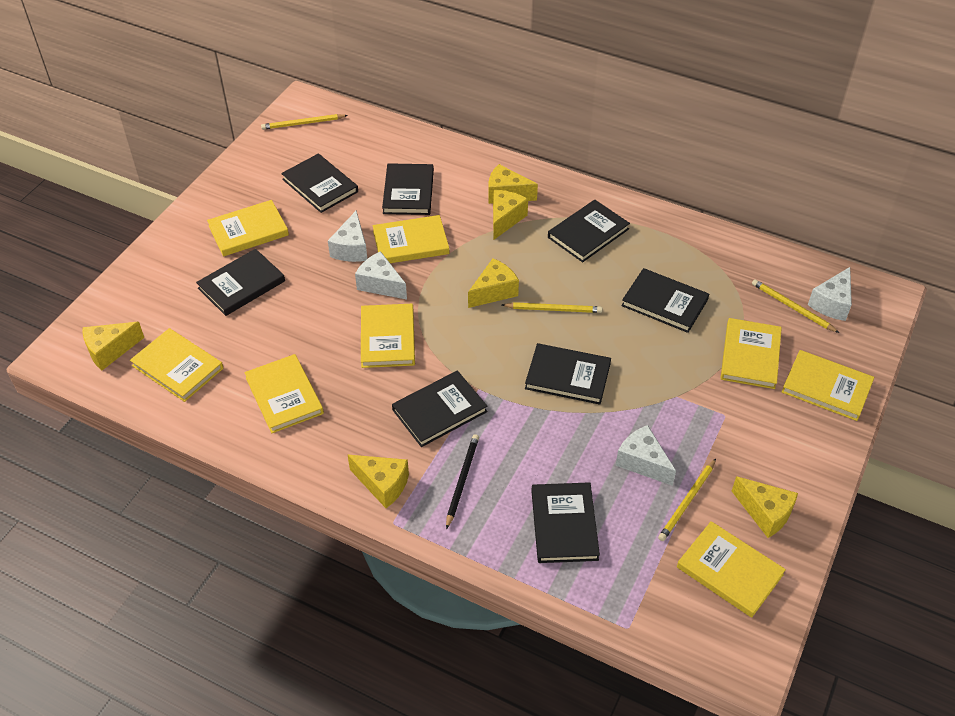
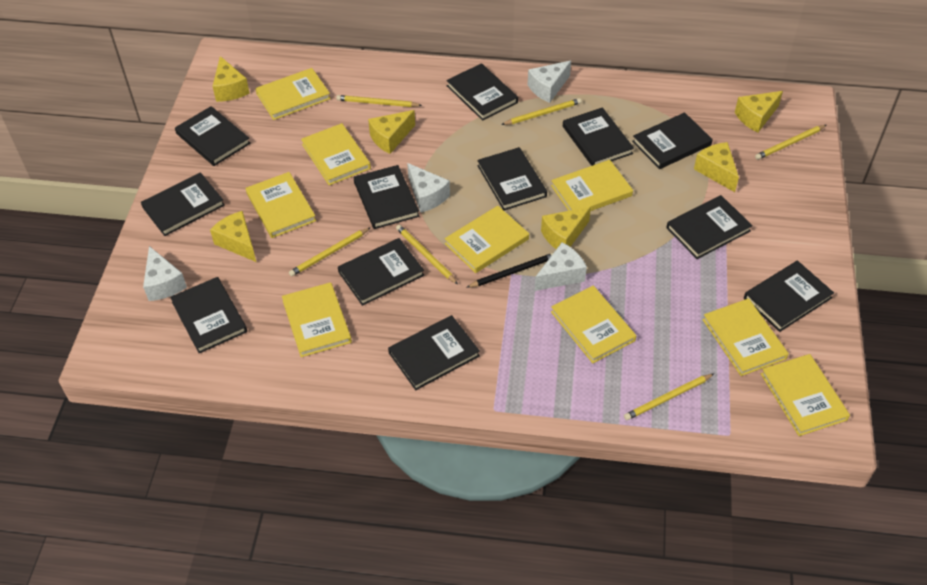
black book: 8 -> 12
yellow book: 8 -> 9
yellow pencil: 4 -> 6

